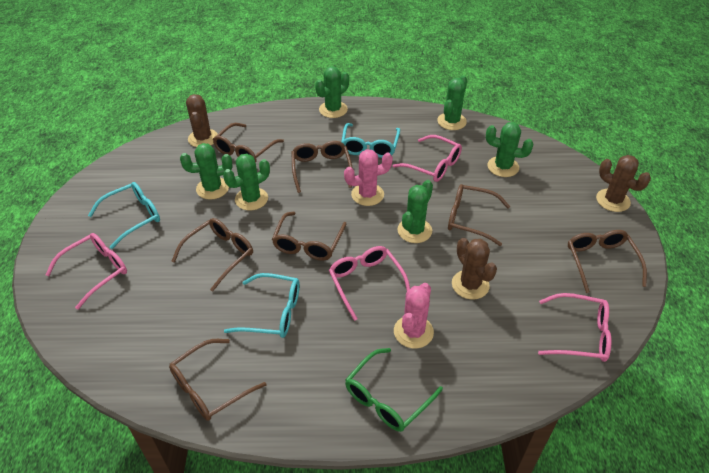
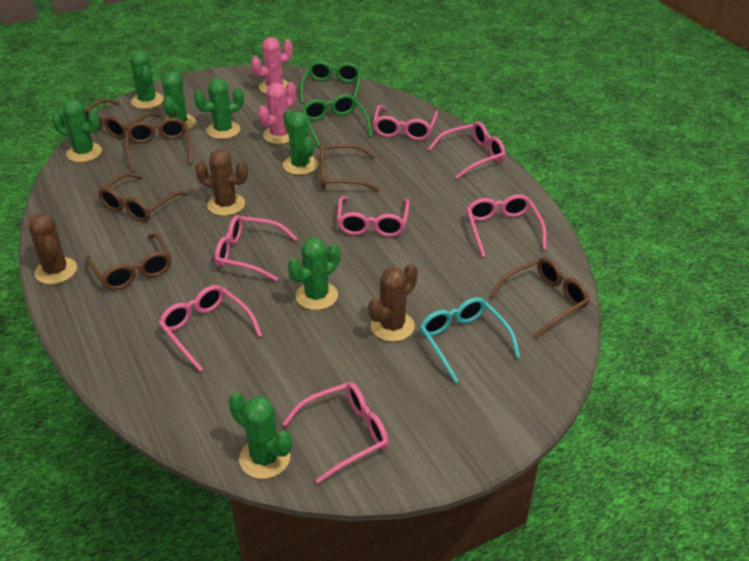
brown glasses: 7 -> 6
green cactus: 6 -> 7
green glasses: 1 -> 2
pink glasses: 4 -> 7
turquoise glasses: 3 -> 1

